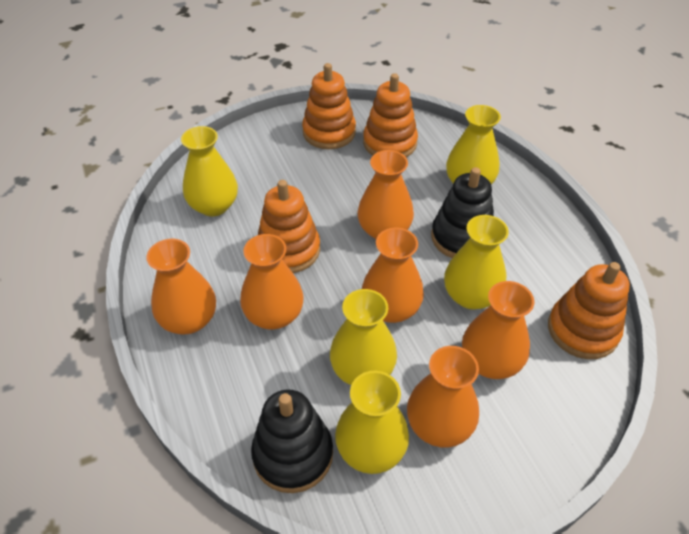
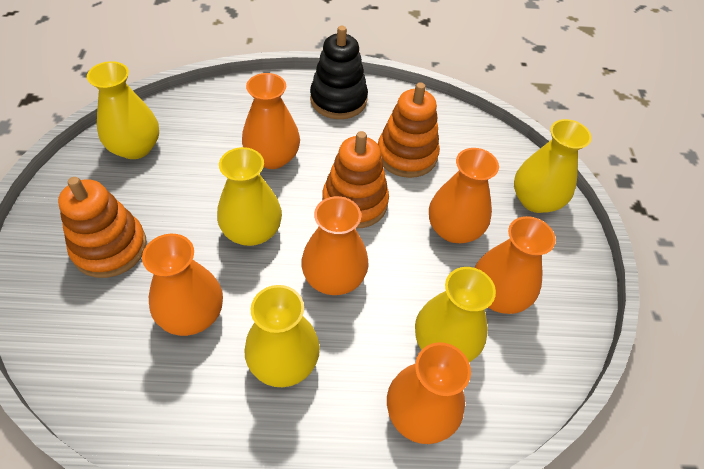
black stacking toy: 2 -> 1
orange stacking toy: 4 -> 3

